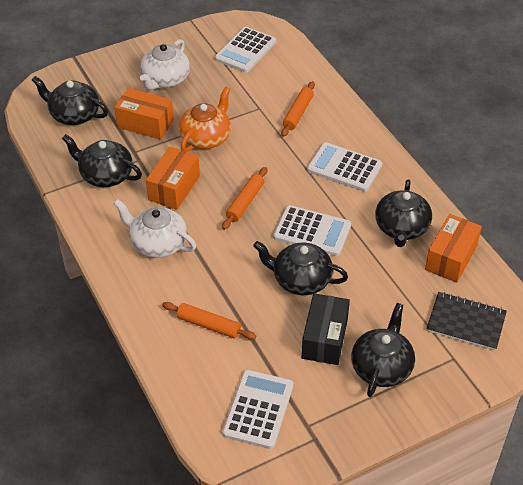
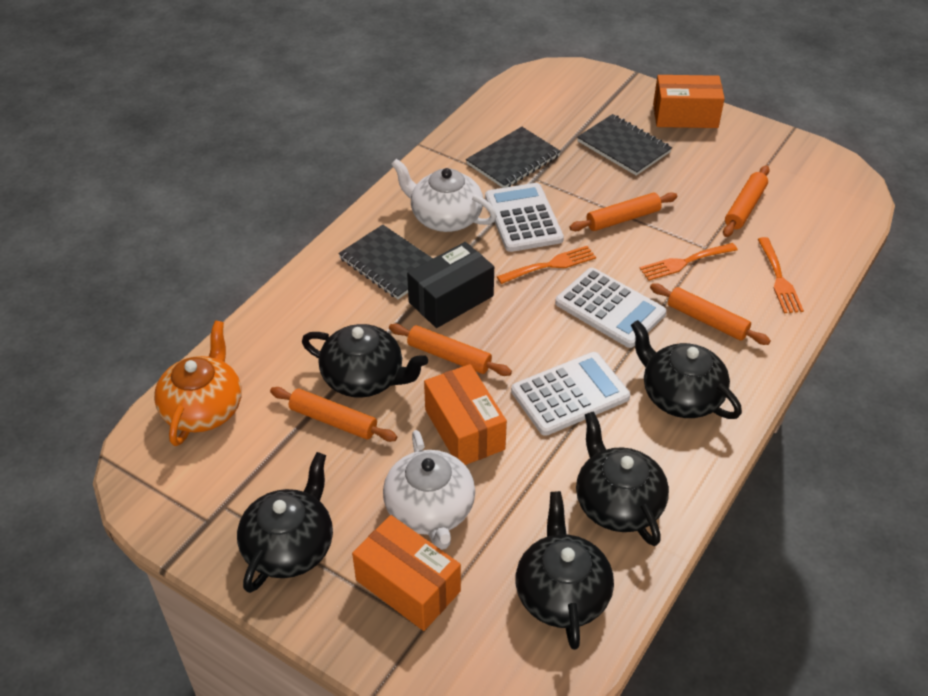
black notebook: 1 -> 3
orange fork: 0 -> 3
orange rolling pin: 3 -> 5
white calculator: 4 -> 3

